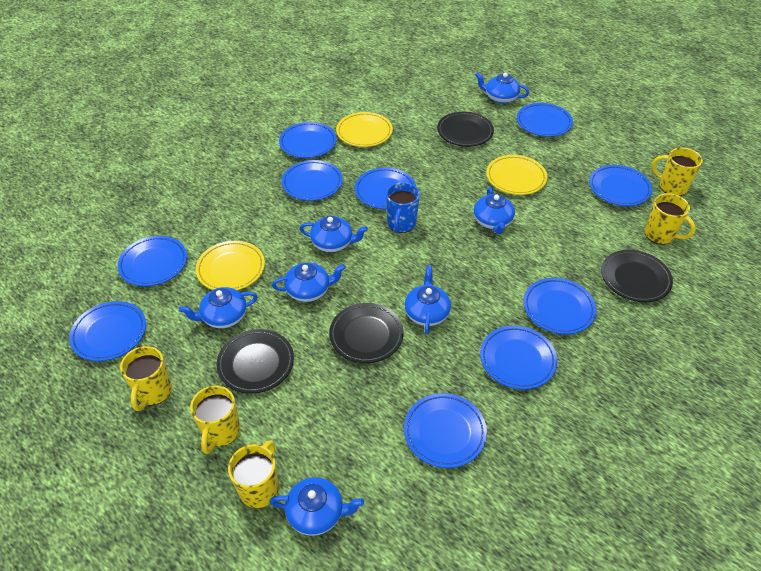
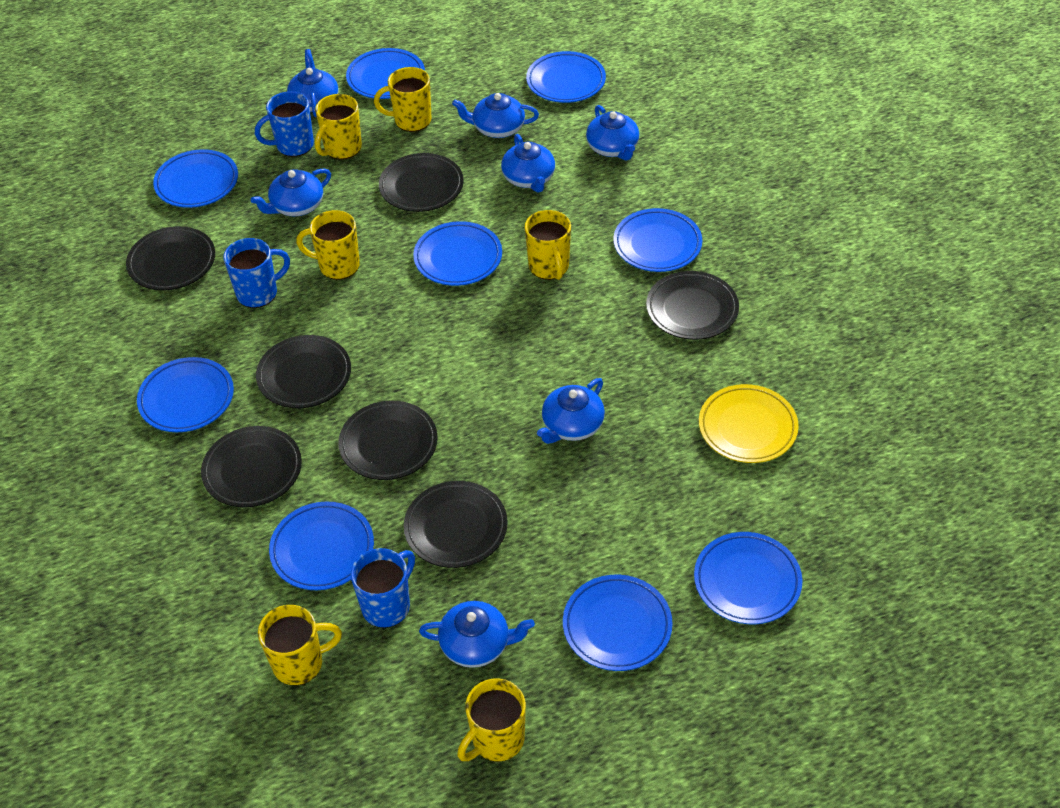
black plate: 4 -> 7
blue mug: 1 -> 3
blue plate: 10 -> 9
yellow mug: 5 -> 6
yellow plate: 3 -> 1

